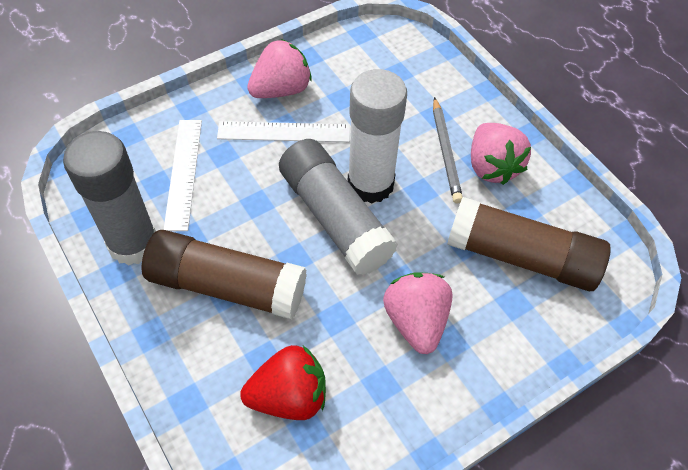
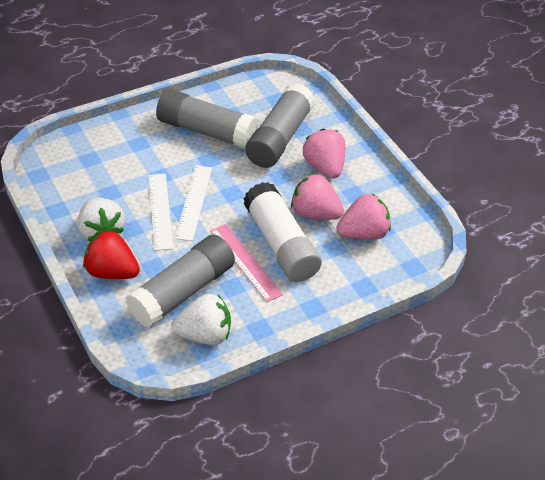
brown glue stick: 2 -> 0
grey glue stick: 2 -> 3
grey pencil: 1 -> 0
pink ruler: 0 -> 1
white strawberry: 0 -> 2

